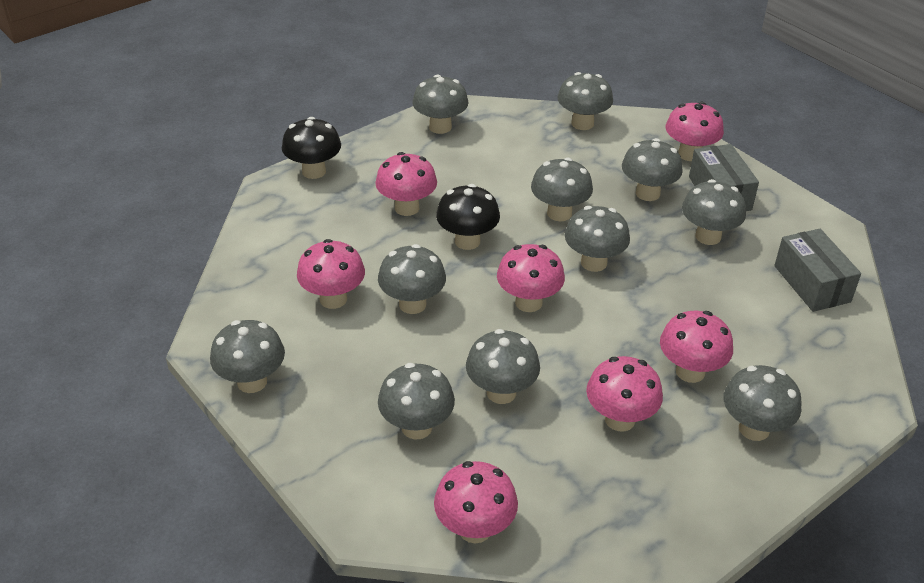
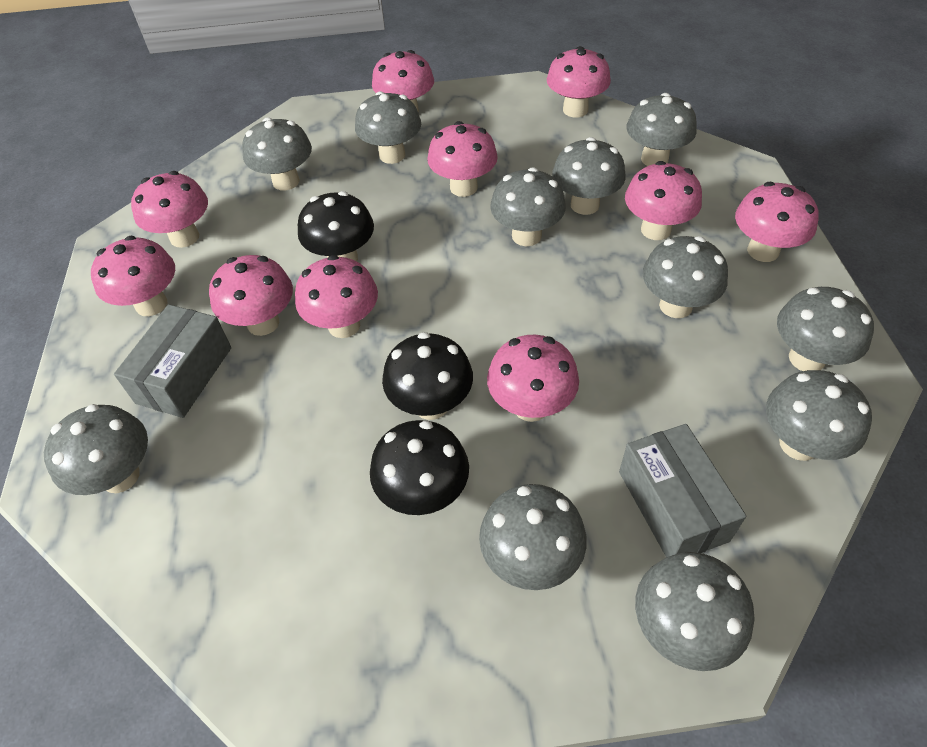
black mushroom: 2 -> 3
pink mushroom: 7 -> 10

